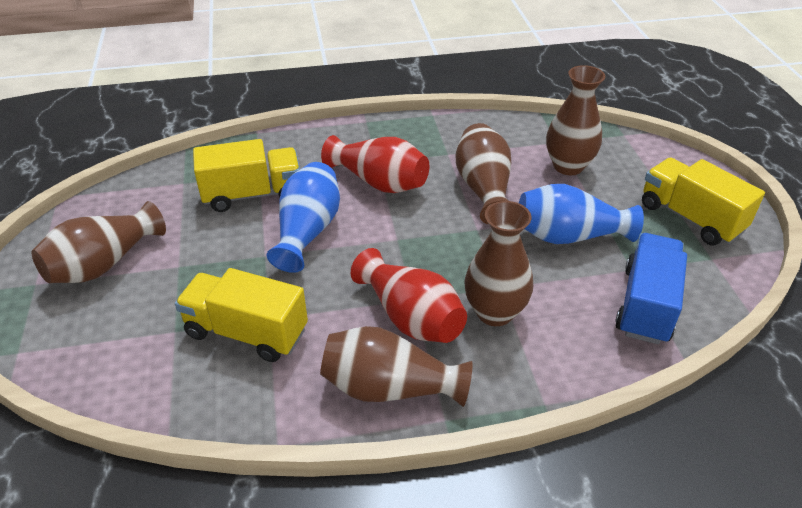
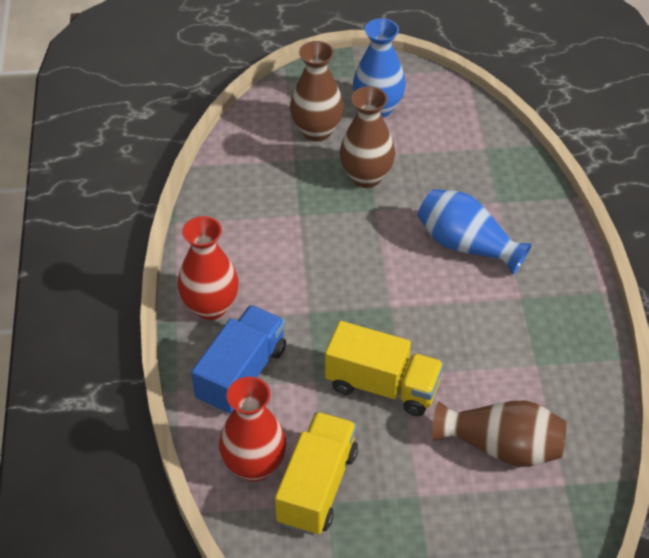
brown vase: 5 -> 3
yellow truck: 3 -> 2

